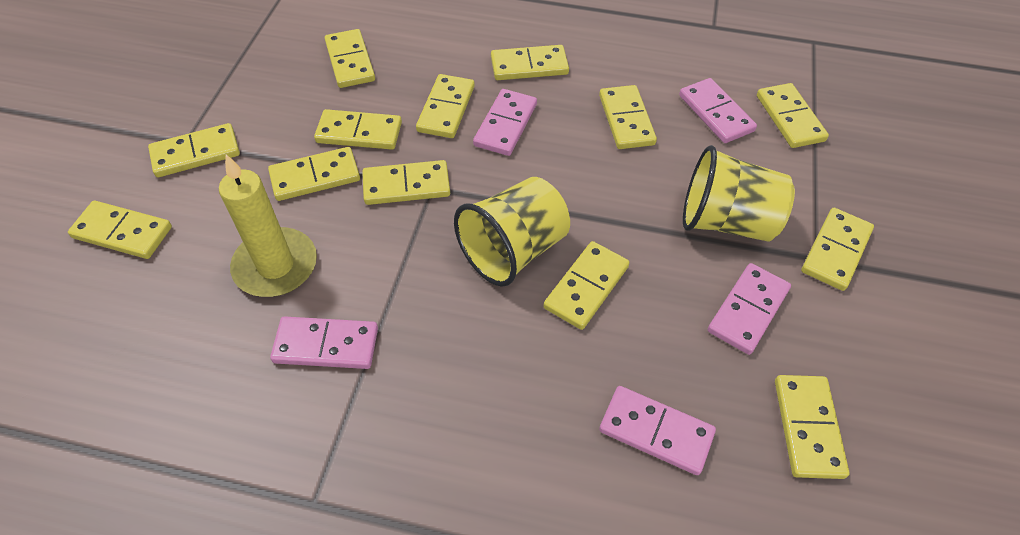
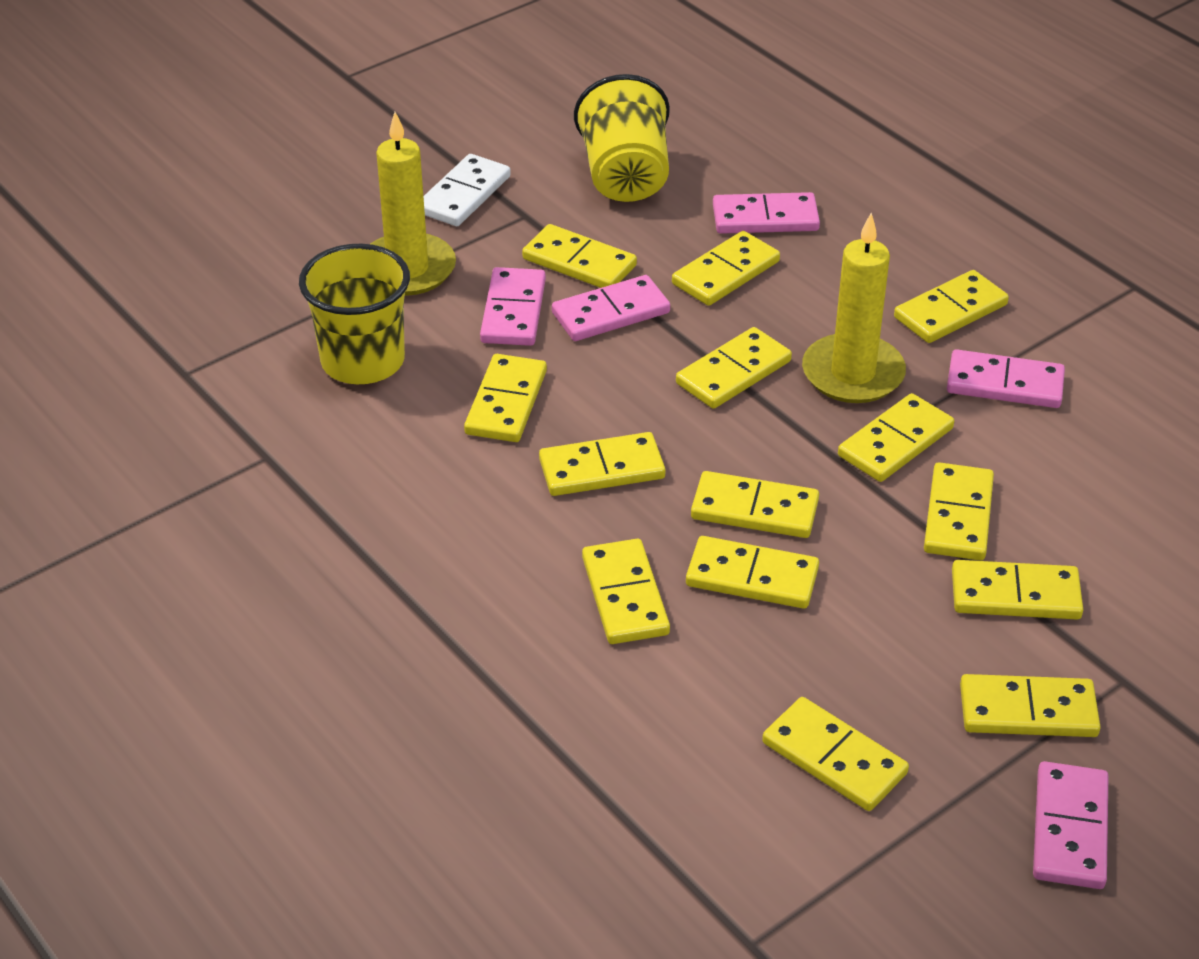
white domino: 0 -> 1
yellow candle: 1 -> 2
yellow domino: 13 -> 14

